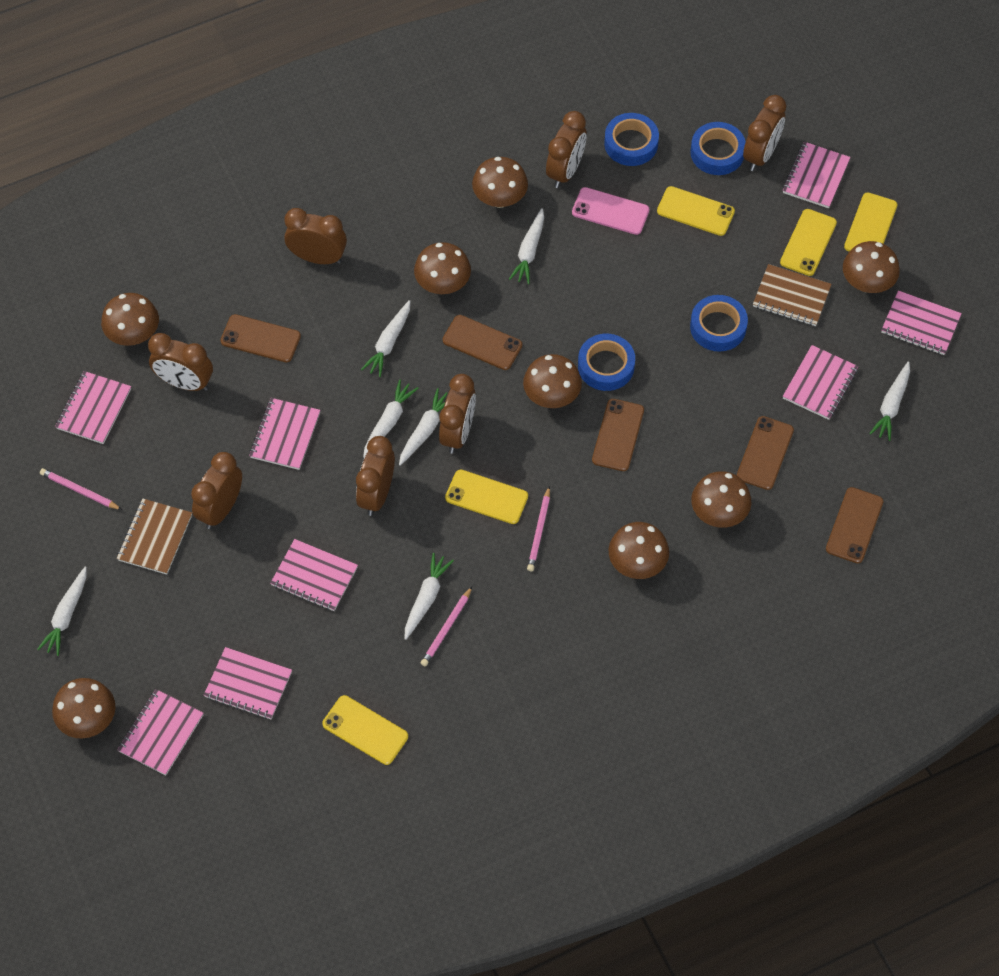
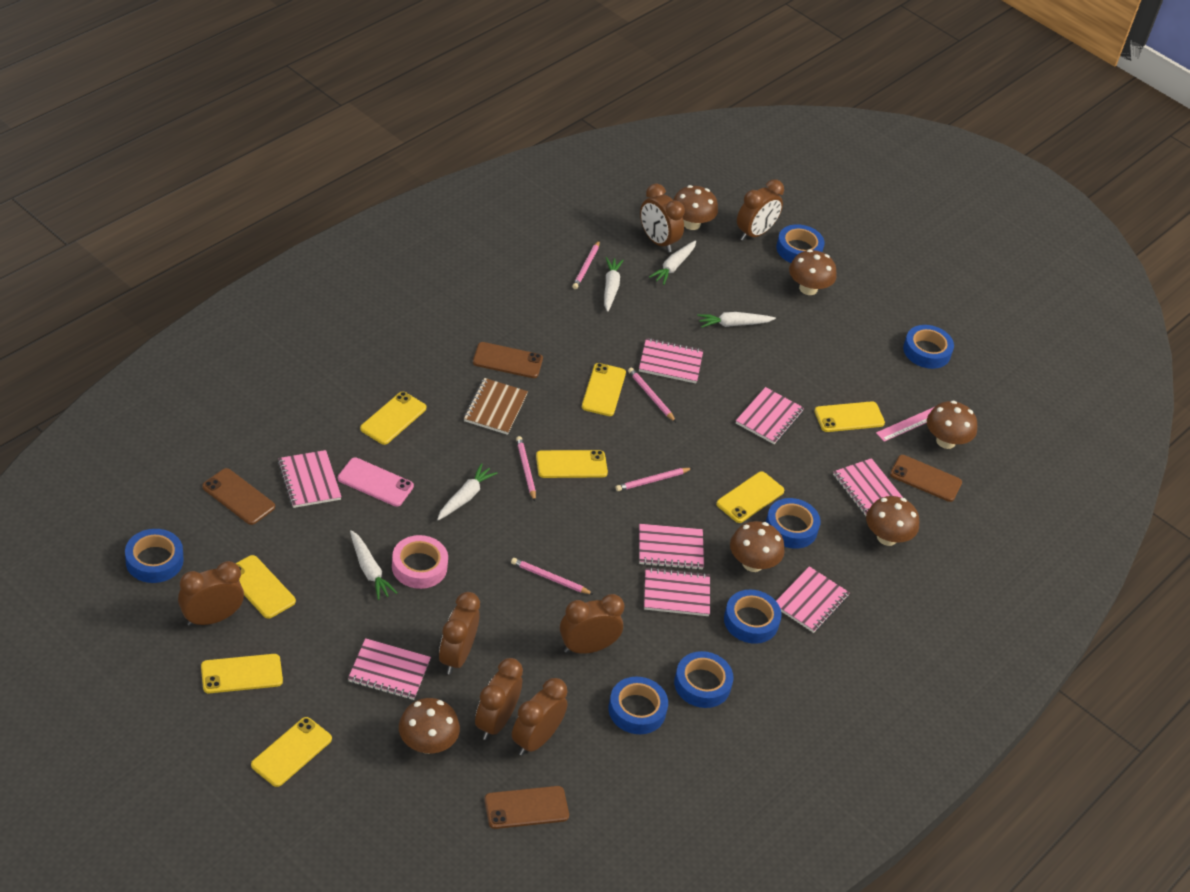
blue tape: 4 -> 7
brown mushroom: 8 -> 6
brown notebook: 2 -> 1
brown phone: 5 -> 4
pink pencil: 3 -> 5
pink ruler: 0 -> 1
pink tape: 0 -> 1
white carrot: 7 -> 5
yellow phone: 5 -> 8

